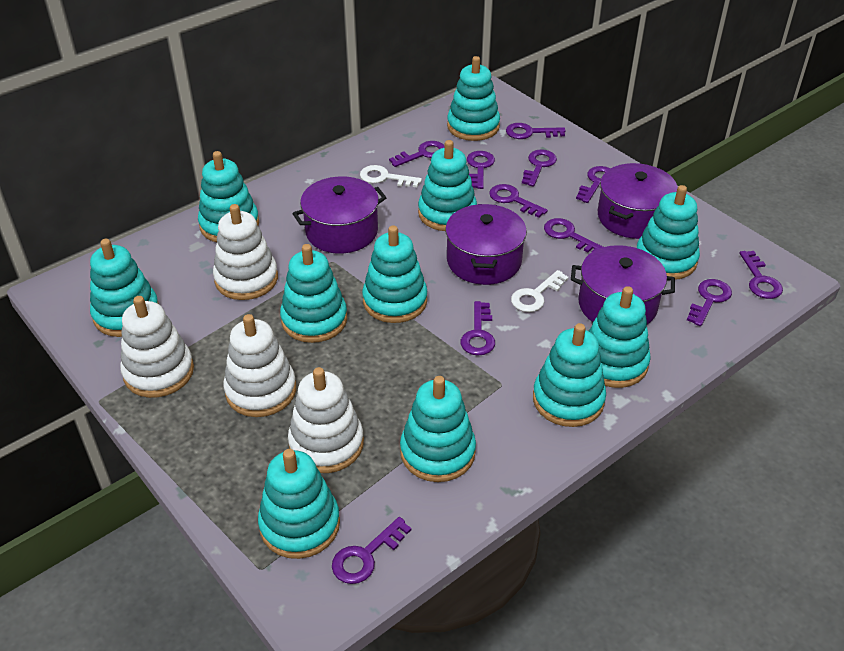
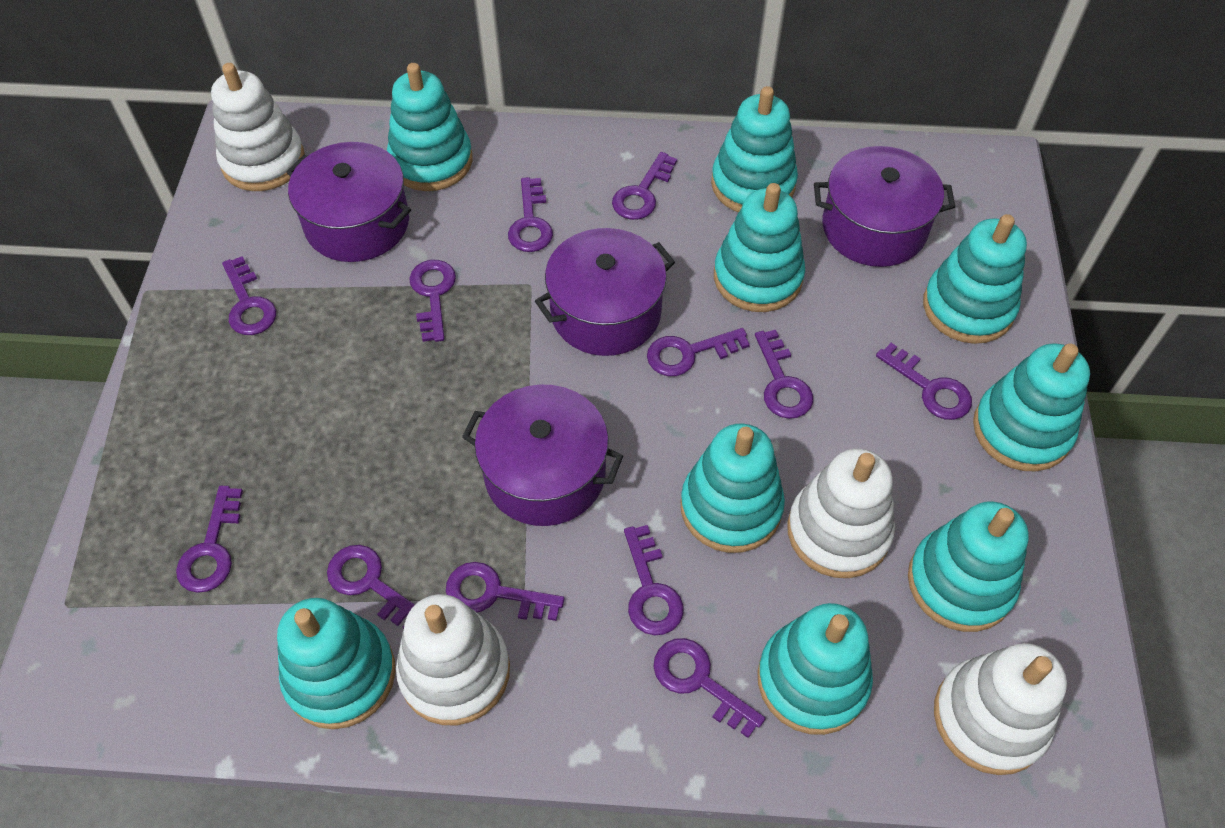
purple key: 11 -> 12
turquoise stacking toy: 11 -> 9
white key: 2 -> 0

